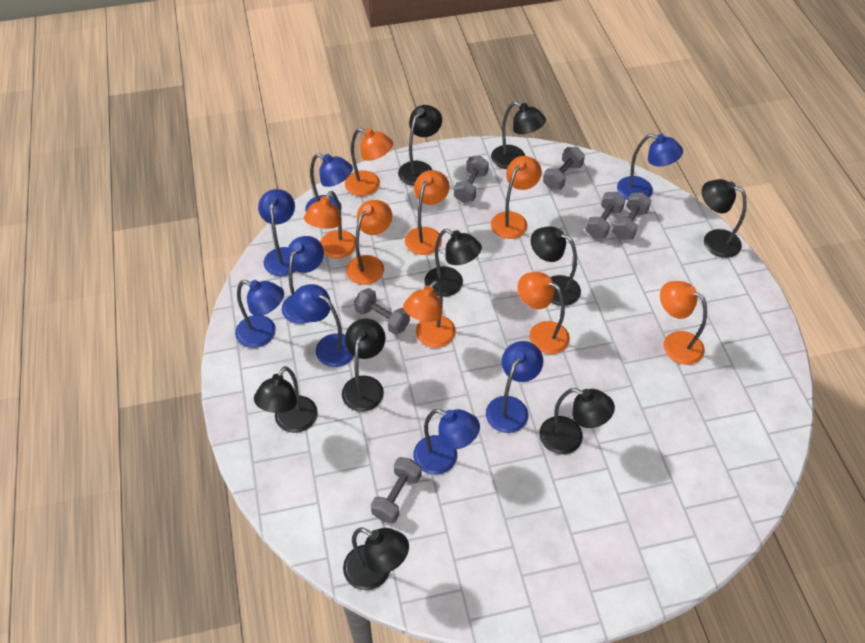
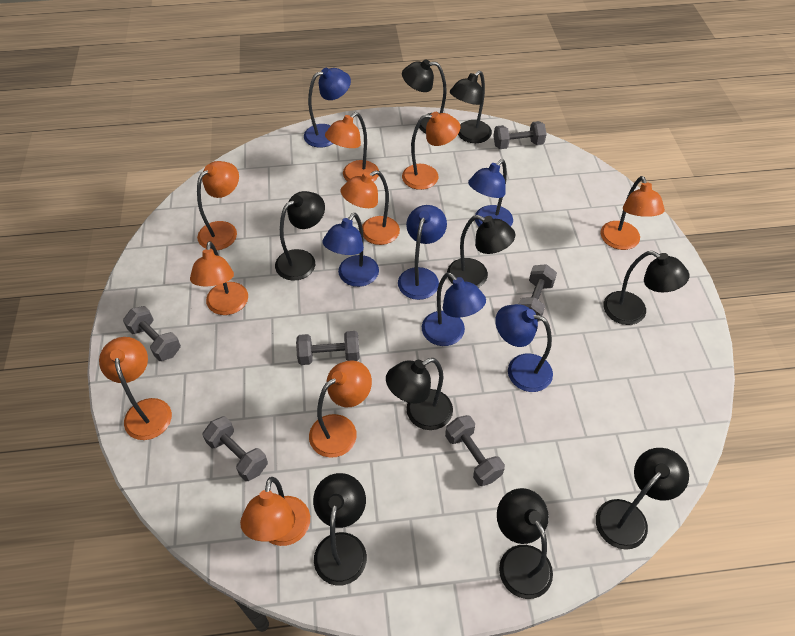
blue lamp: 8 -> 6
orange lamp: 8 -> 9

